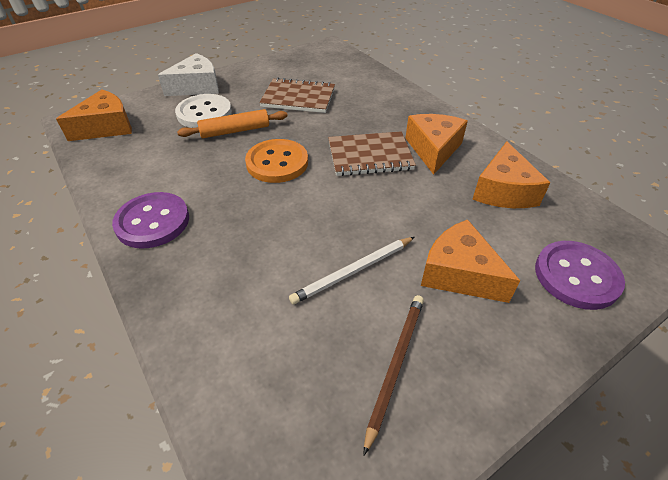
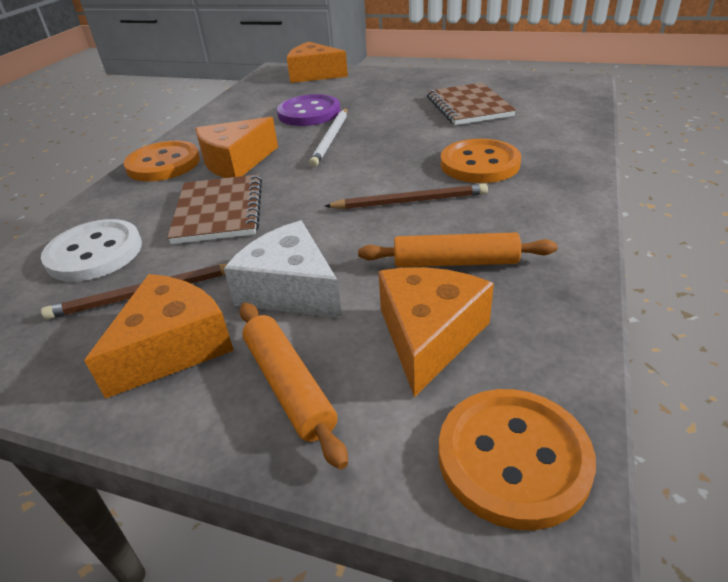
brown pencil: 1 -> 2
orange button: 1 -> 3
orange rolling pin: 1 -> 2
purple button: 2 -> 1

